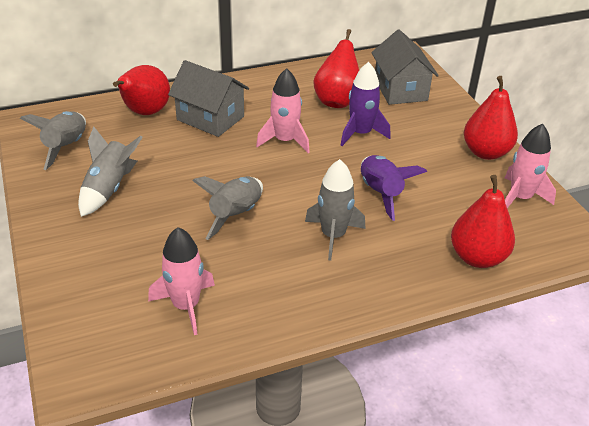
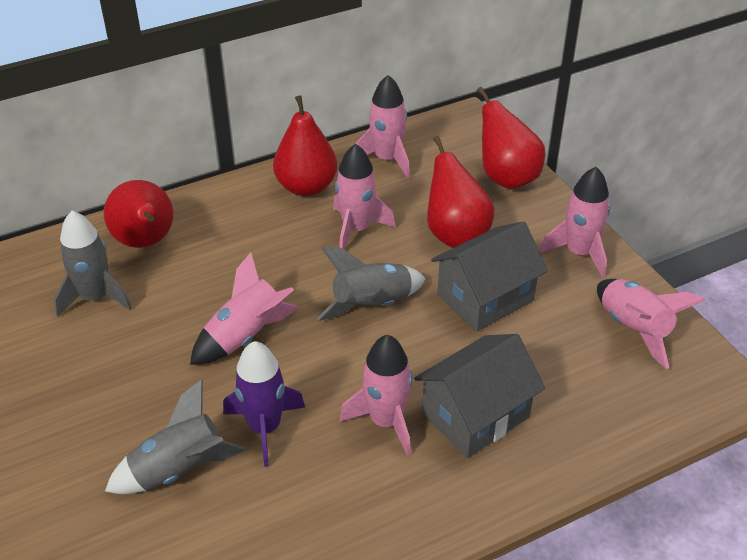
grey rocket: 4 -> 3
pink rocket: 3 -> 6
purple rocket: 2 -> 1

